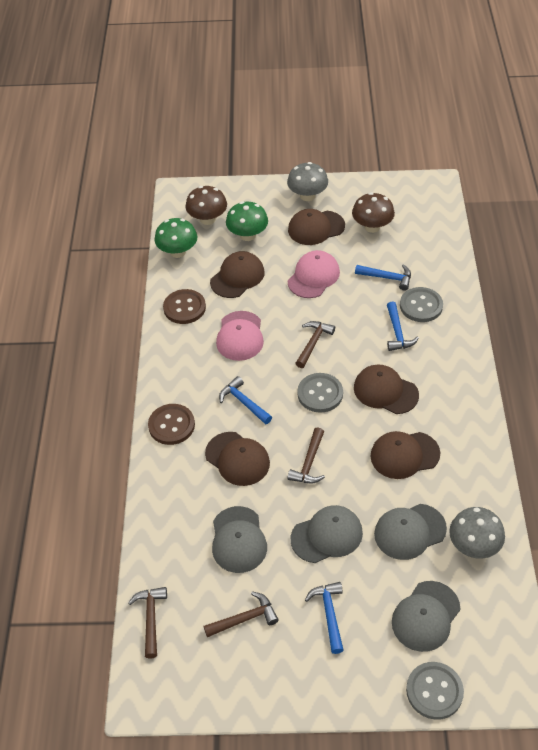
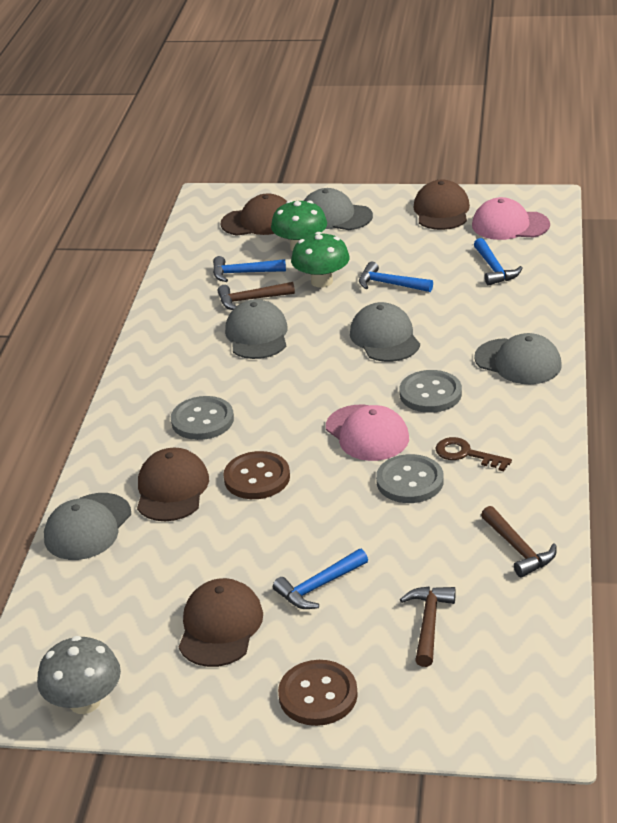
brown cap: 5 -> 4
brown hammer: 4 -> 3
brown key: 0 -> 1
brown mushroom: 2 -> 0
grey cap: 4 -> 5
grey mushroom: 2 -> 1

